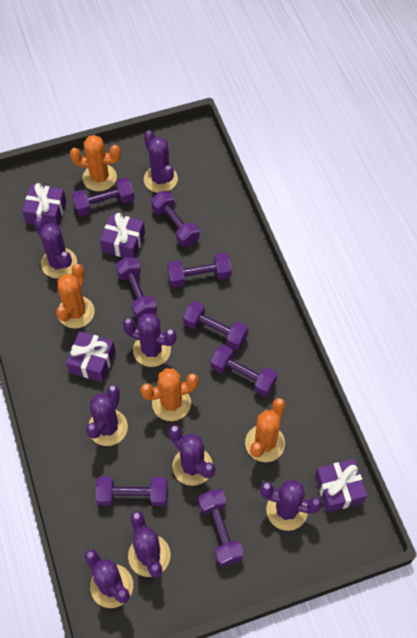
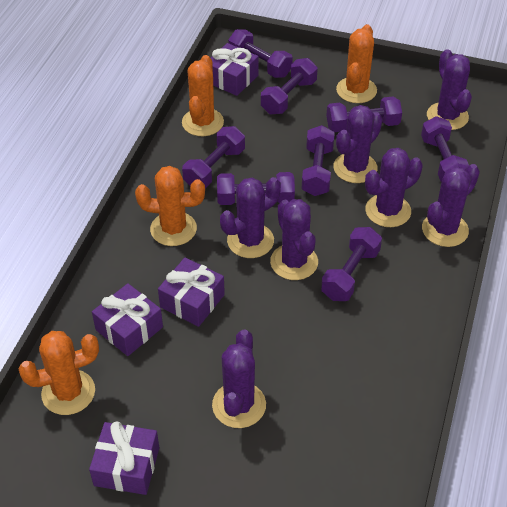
purple cactus: 8 -> 7

